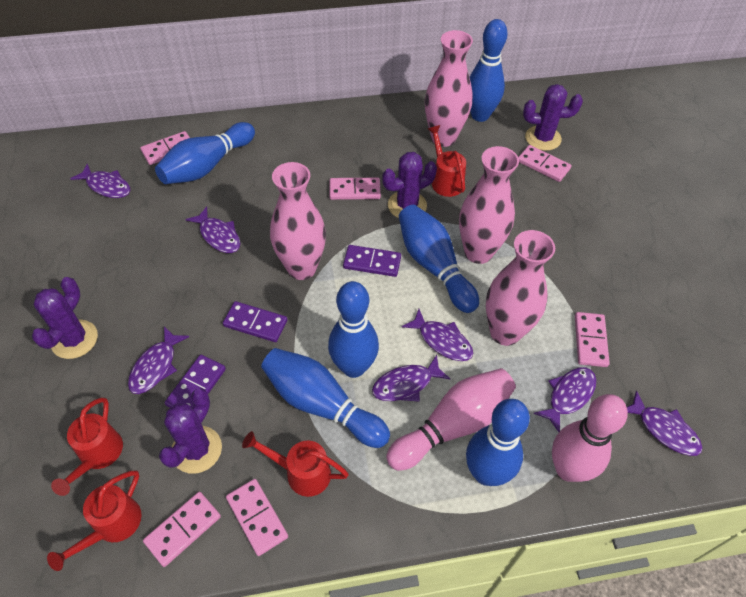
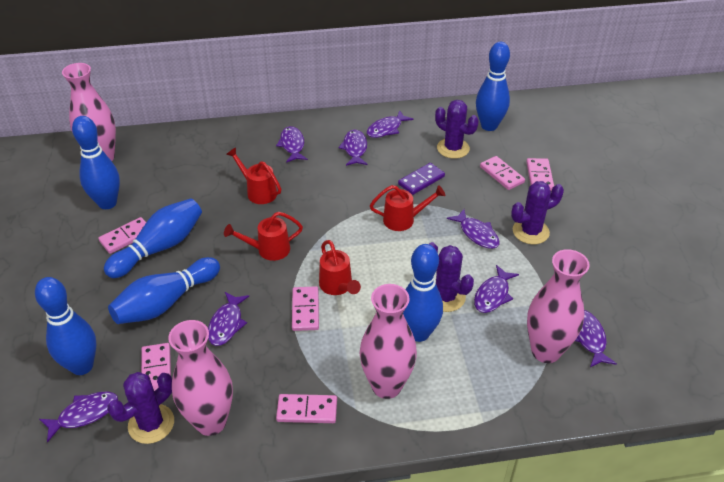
pink bowling pin: 2 -> 0
purple domino: 3 -> 1
purple fish: 7 -> 8

